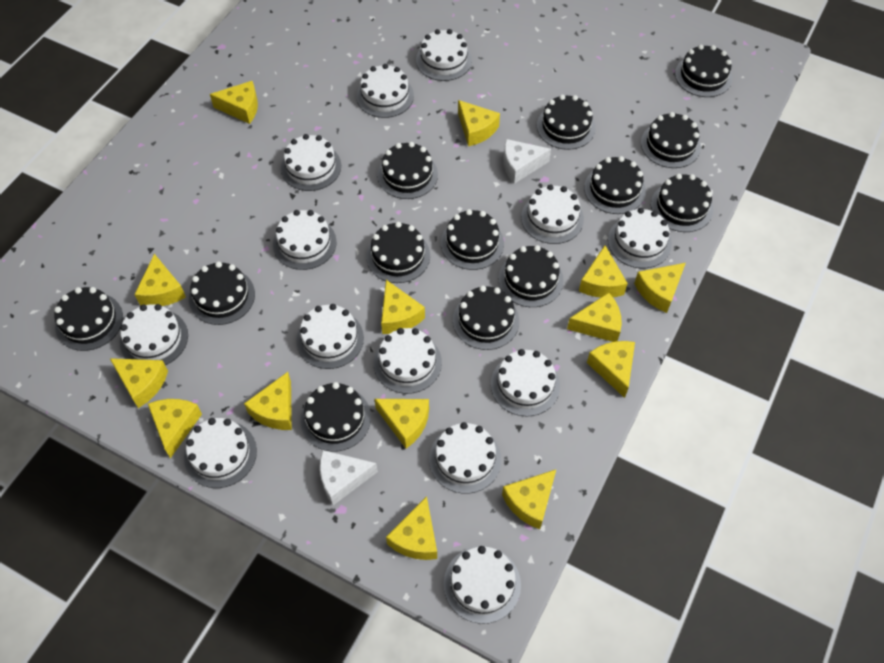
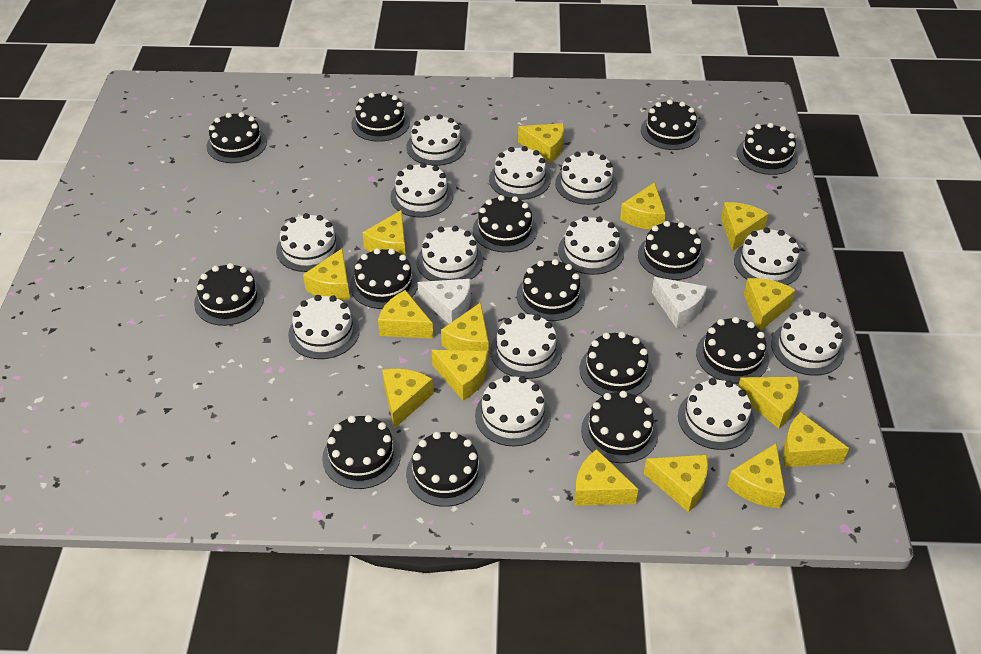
black cake: 13 -> 14
yellow cheese: 14 -> 15

